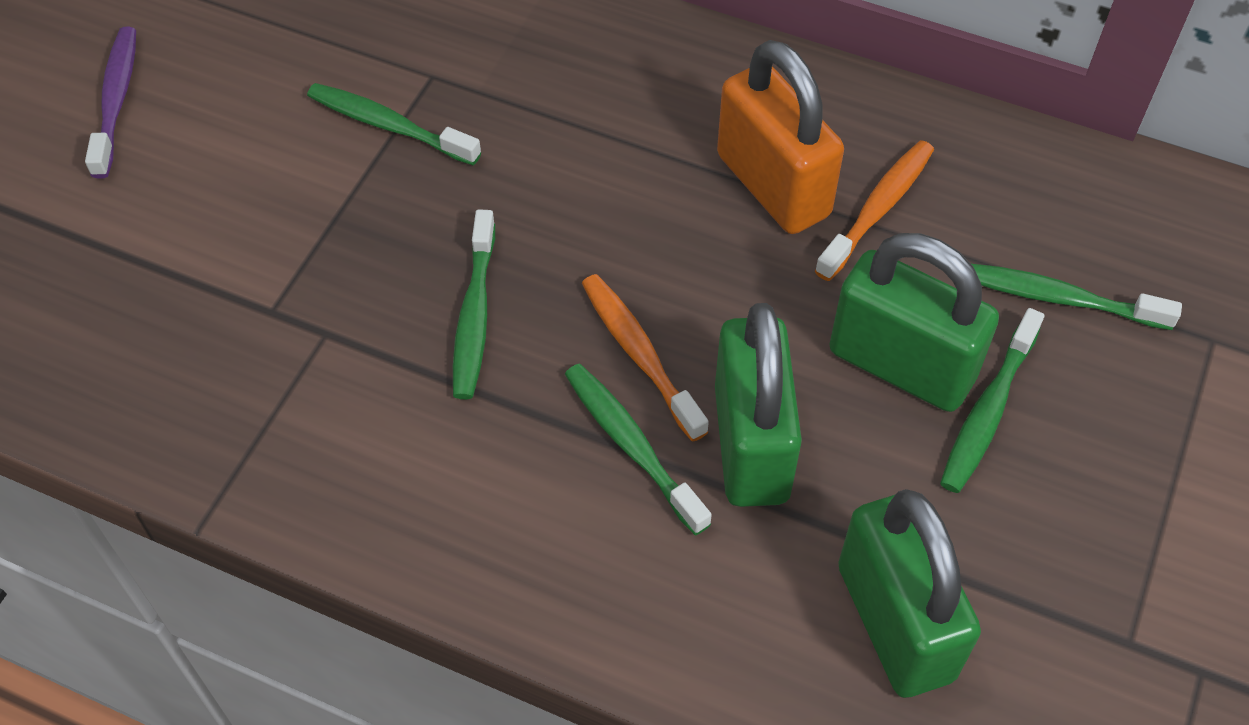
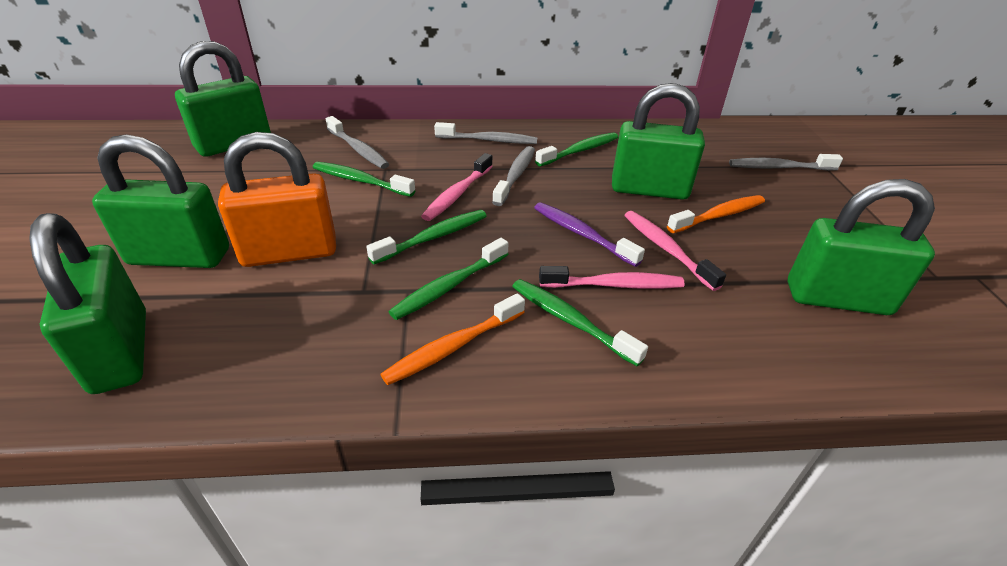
green padlock: 3 -> 5
grey toothbrush: 0 -> 4
pink toothbrush: 0 -> 3

